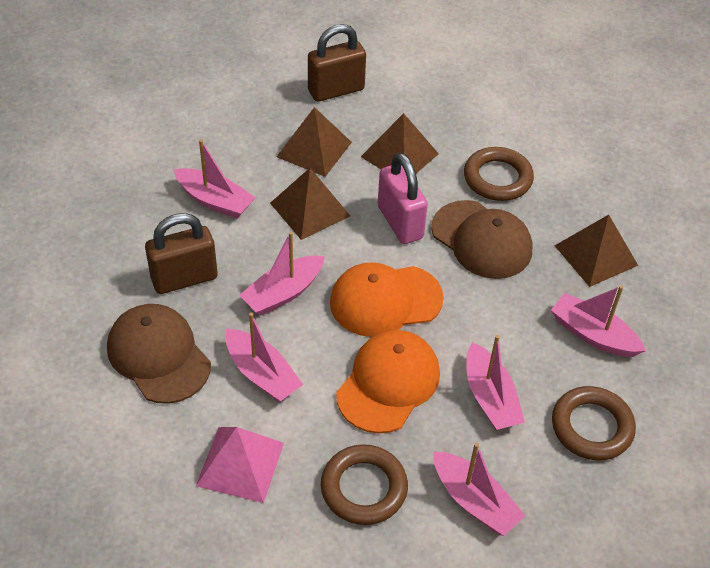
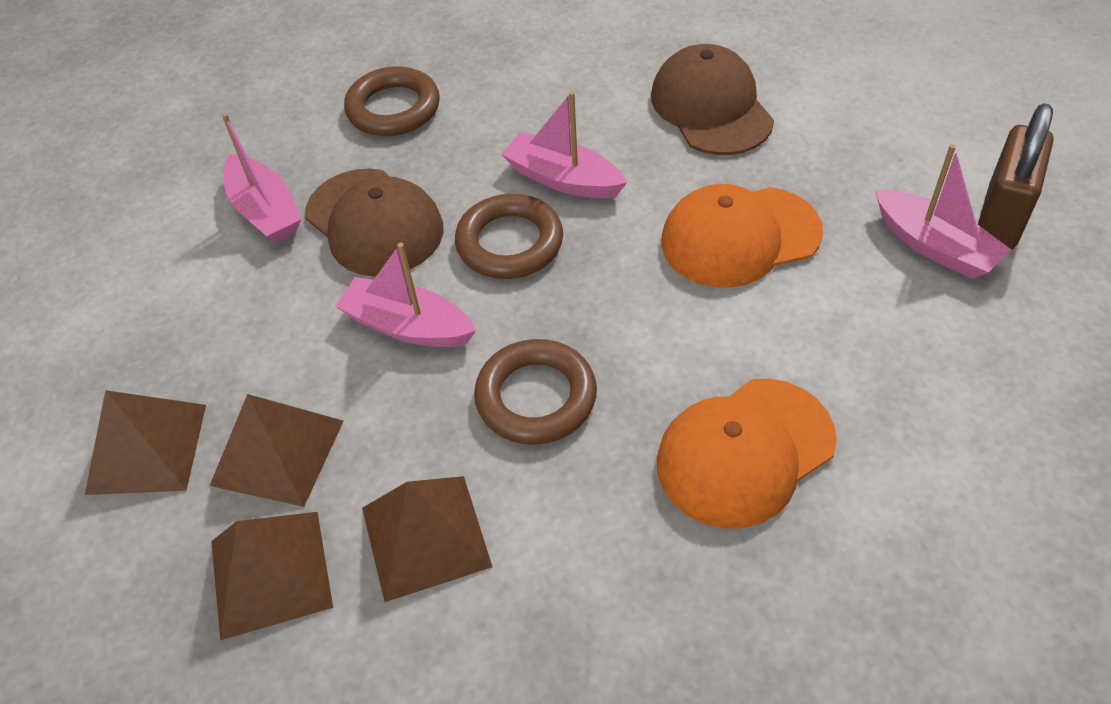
brown padlock: 2 -> 1
pink boat: 6 -> 4
pink padlock: 1 -> 0
pink pyramid: 1 -> 0

